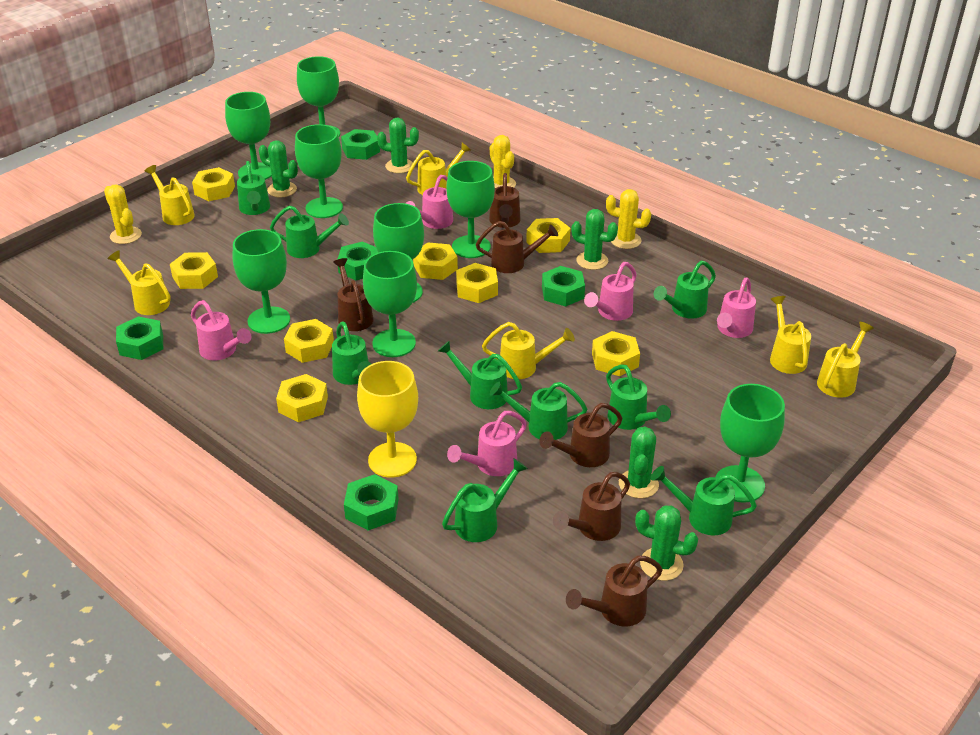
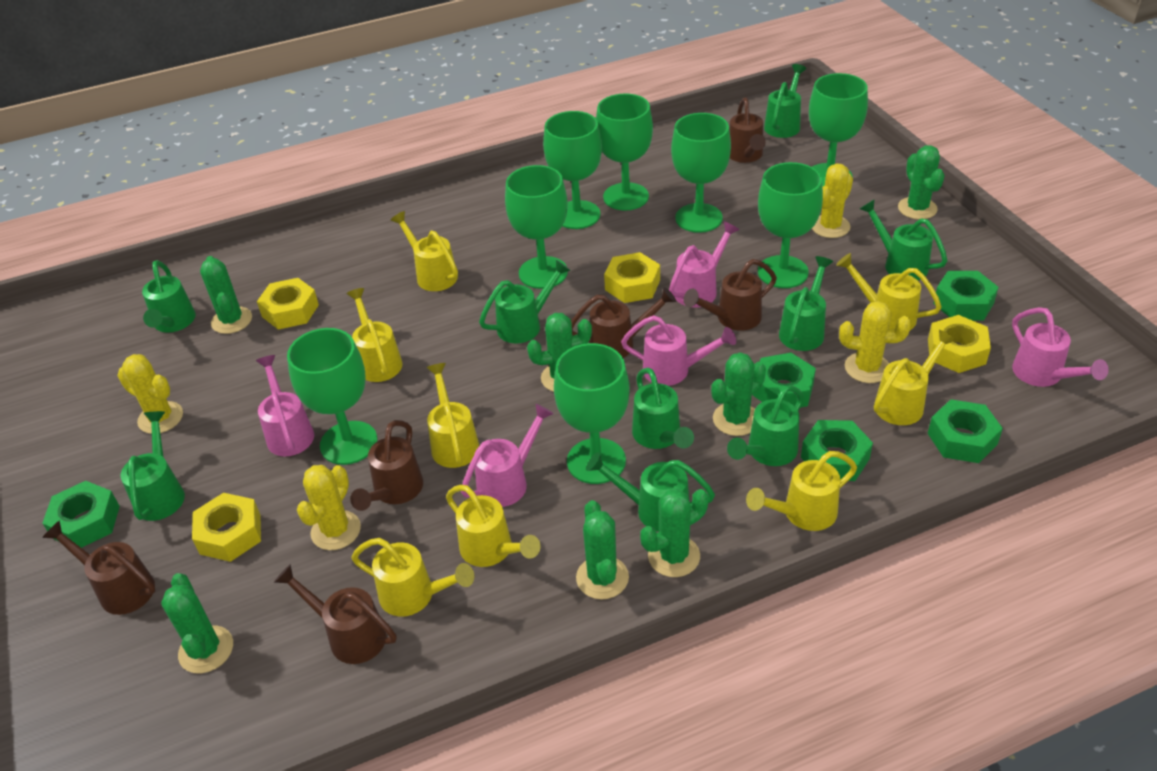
green cactus: 5 -> 7
yellow cactus: 3 -> 4
yellow goblet: 1 -> 0
yellow nut: 8 -> 4
yellow watering can: 6 -> 8

